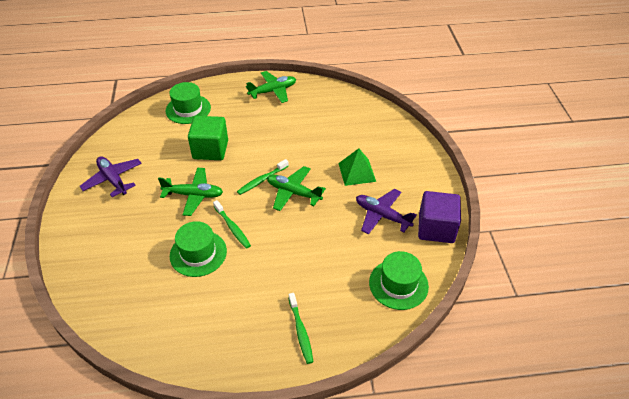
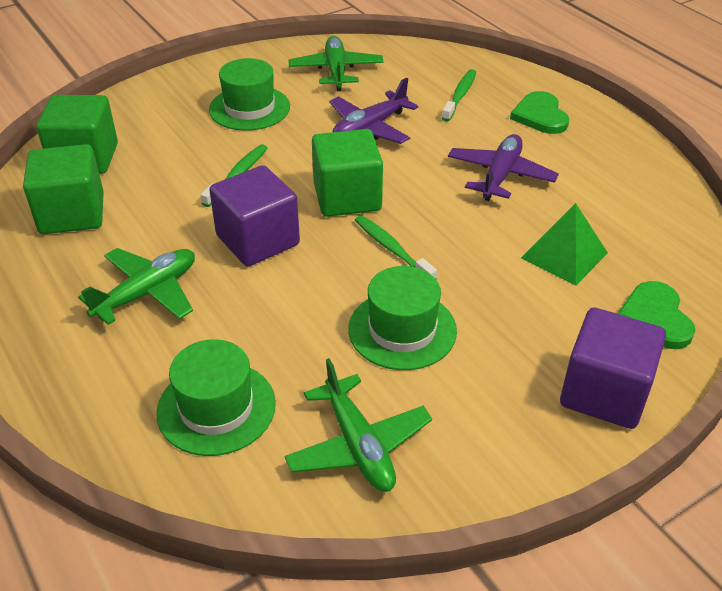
green cube: 1 -> 3
green heart: 0 -> 2
purple cube: 1 -> 2

